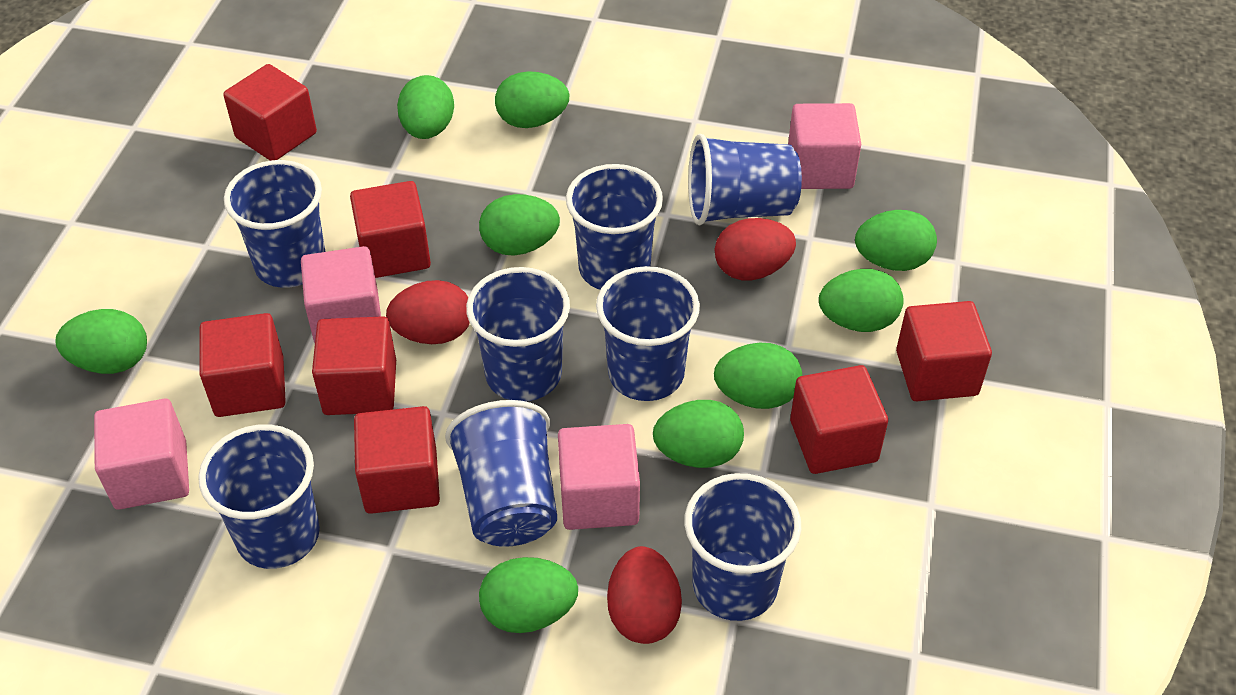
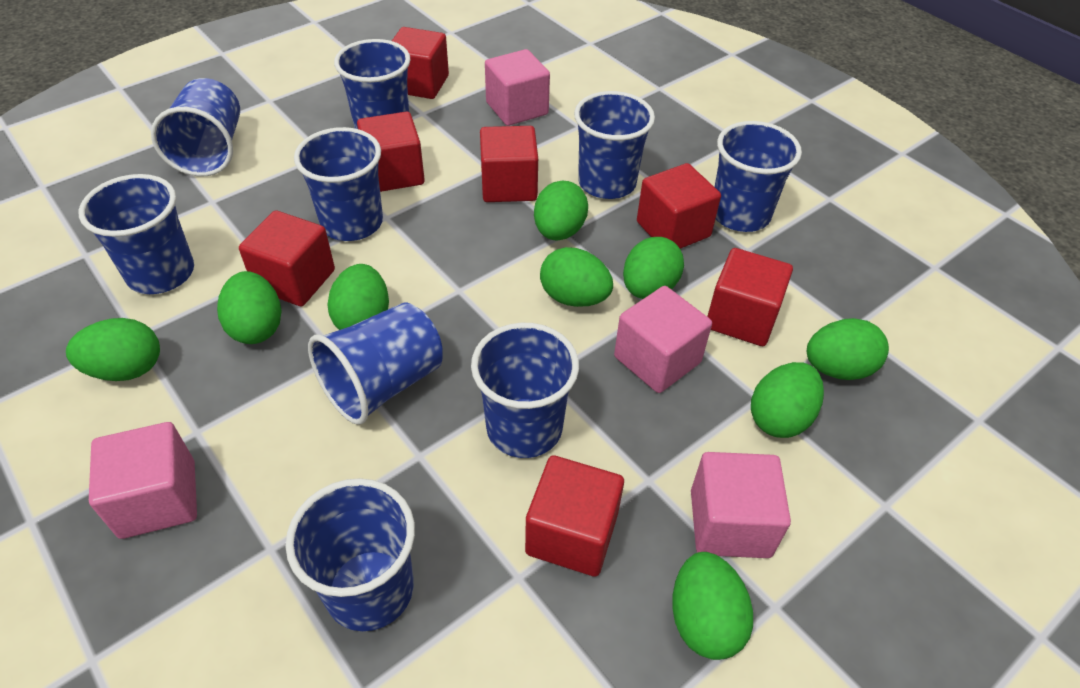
blue cup: 8 -> 9
red egg: 3 -> 0

